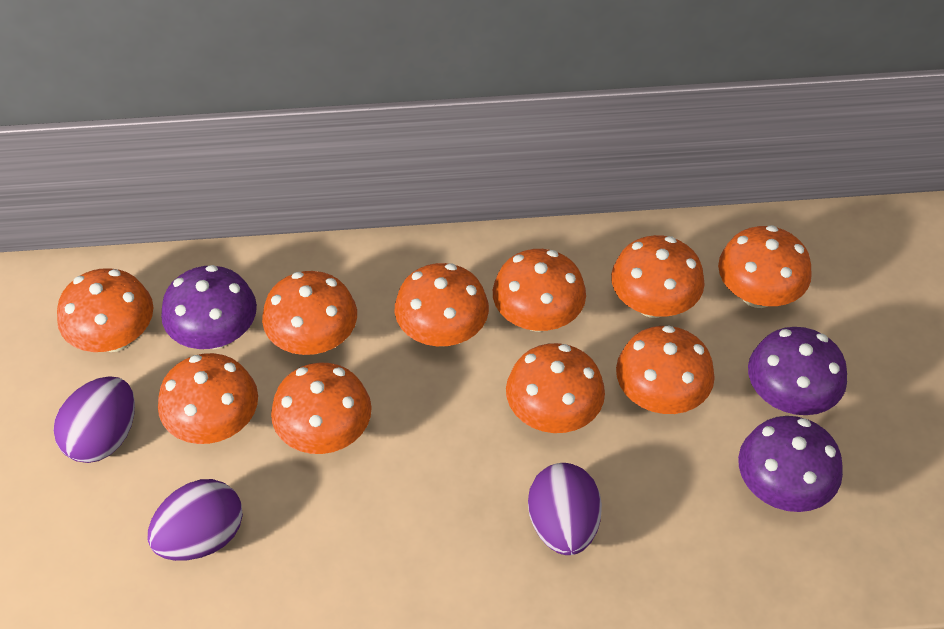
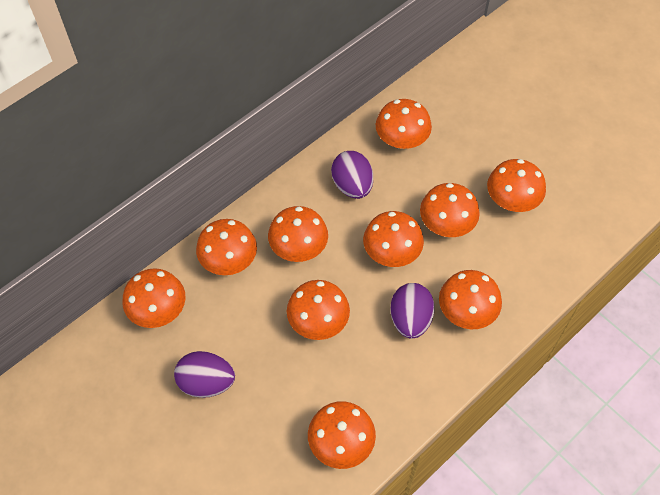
purple mushroom: 3 -> 0

